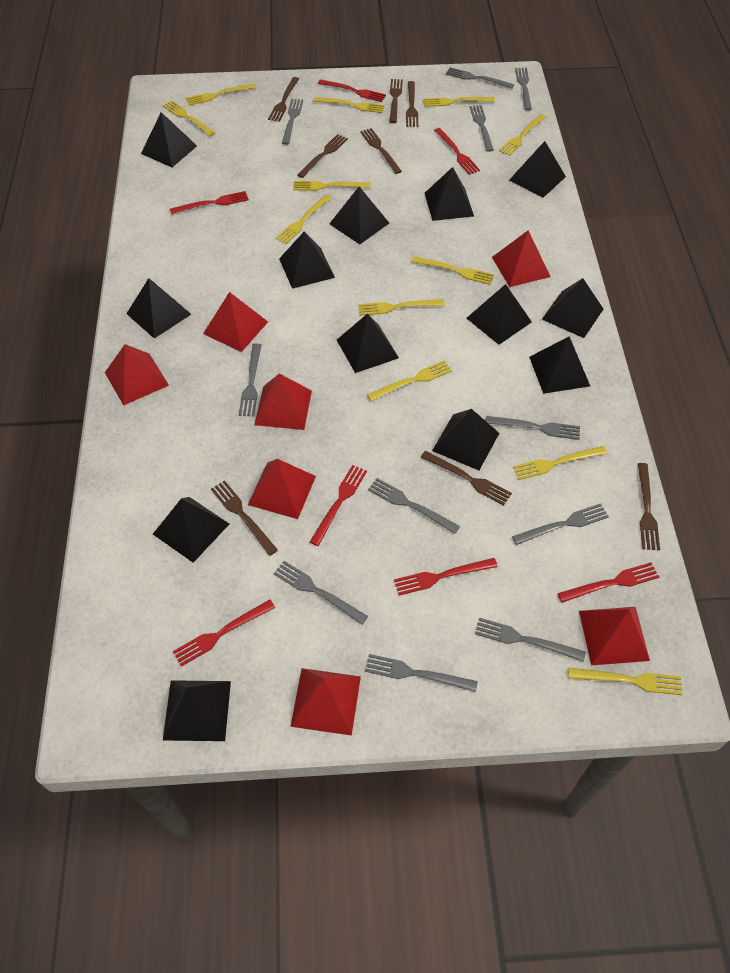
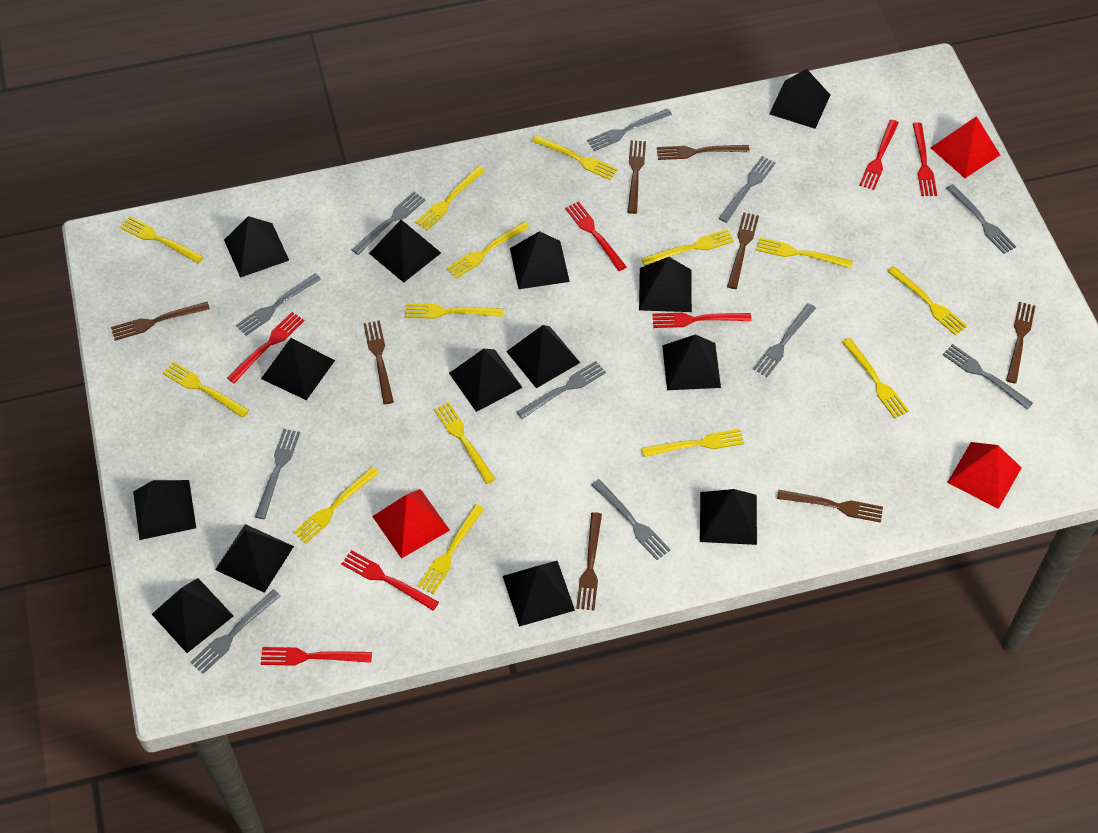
black pyramid: 13 -> 14
red pyramid: 7 -> 3
yellow fork: 12 -> 14

